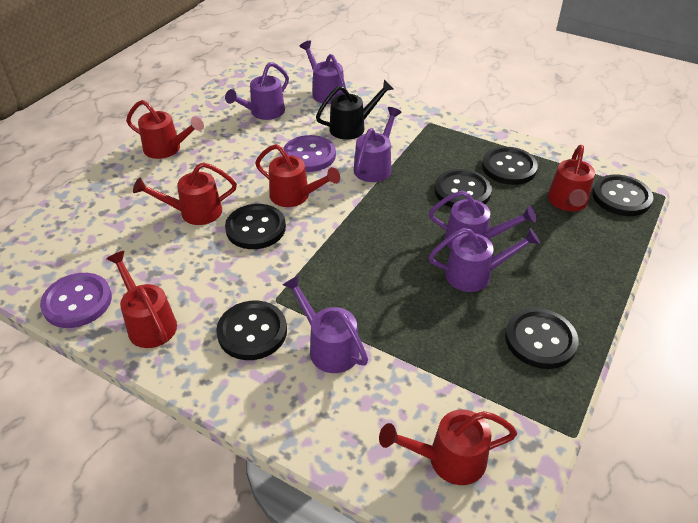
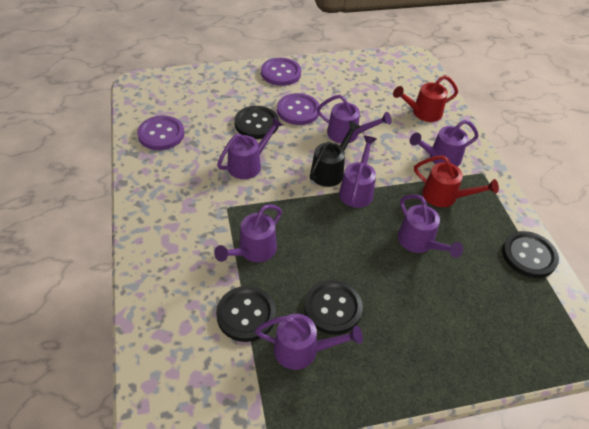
black button: 6 -> 4
purple button: 2 -> 3
purple watering can: 6 -> 7
red watering can: 6 -> 2

